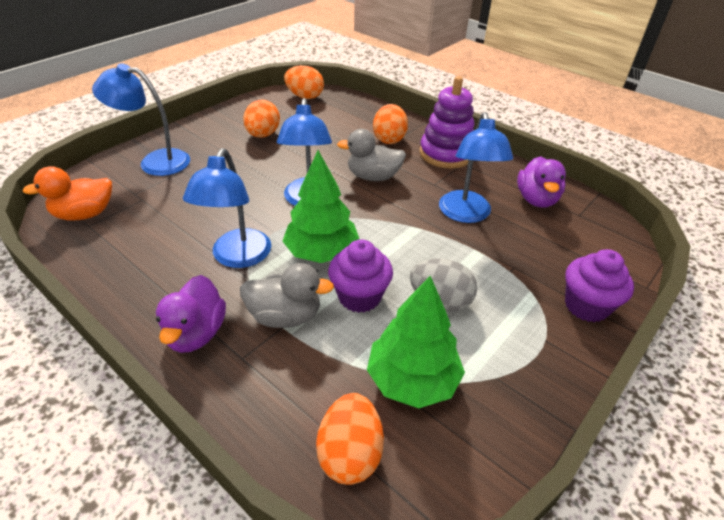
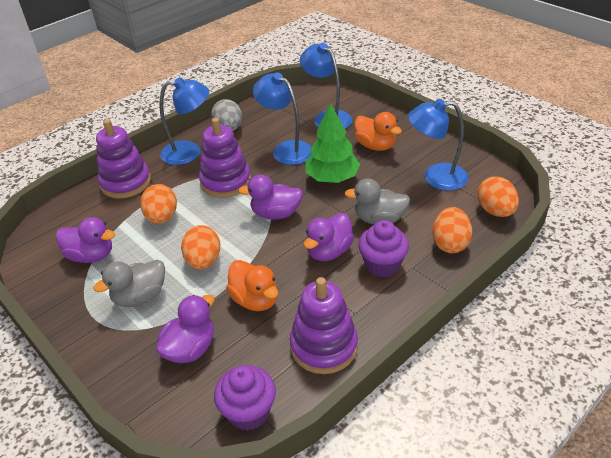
green tree: 2 -> 1
orange duck: 1 -> 2
purple duck: 2 -> 4
purple stacking toy: 1 -> 3

